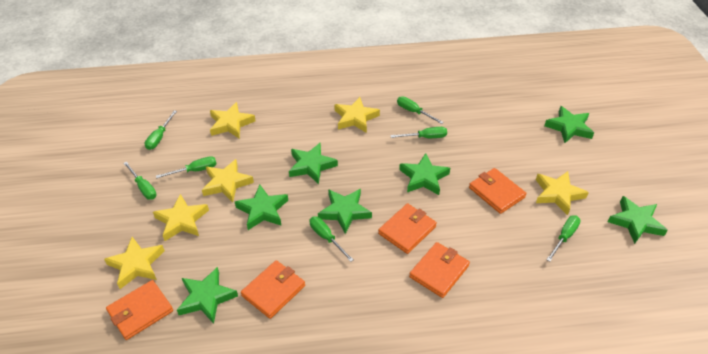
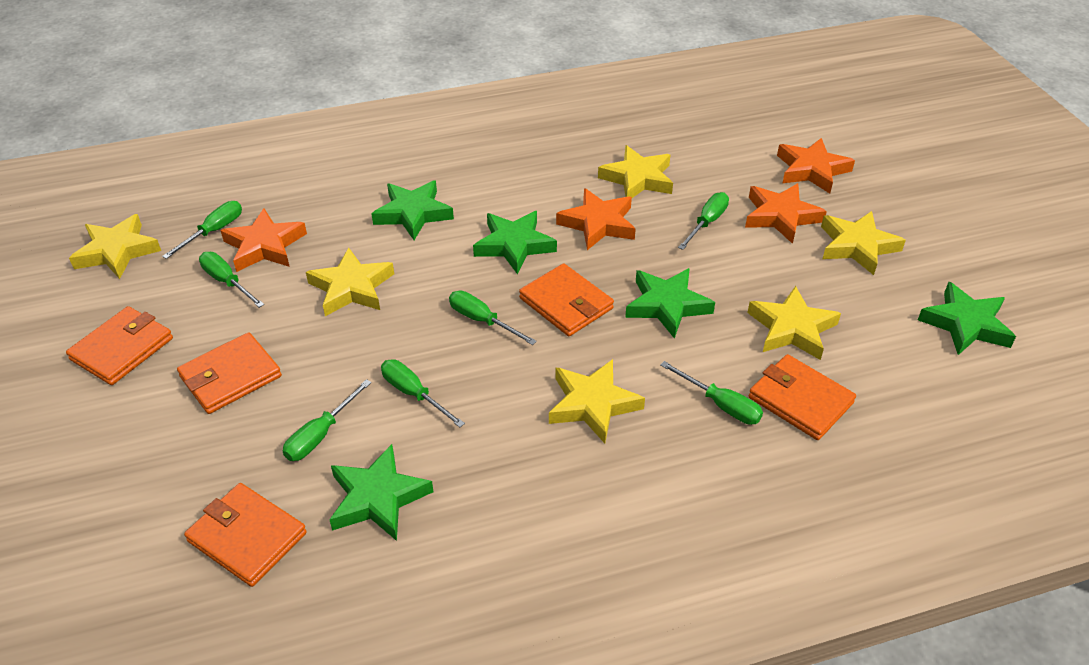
green star: 7 -> 5
orange star: 0 -> 4

